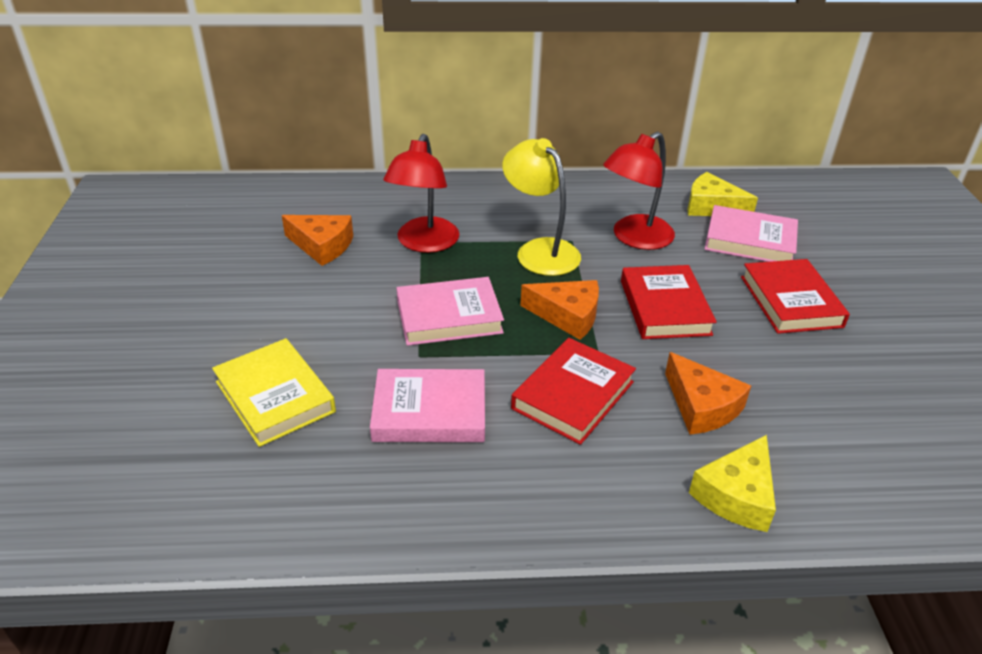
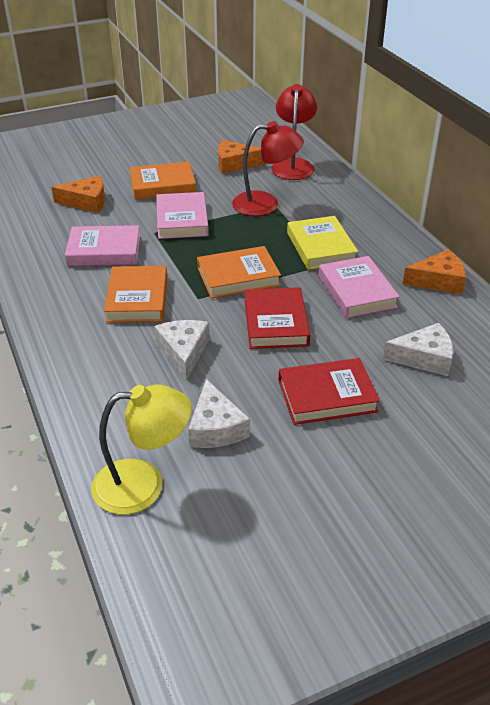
orange book: 0 -> 3
red book: 3 -> 2
white cheese: 0 -> 3
yellow cheese: 2 -> 0

